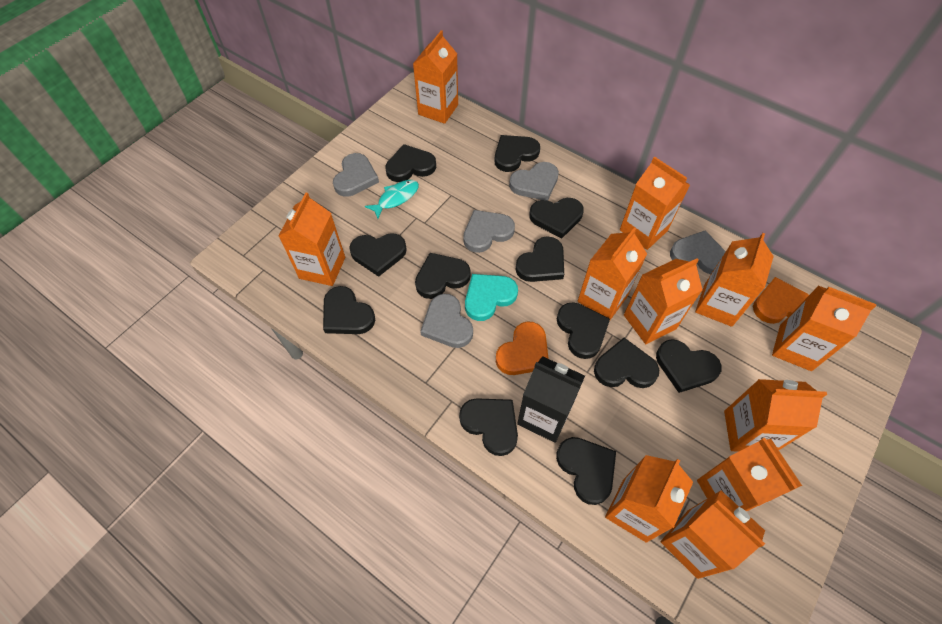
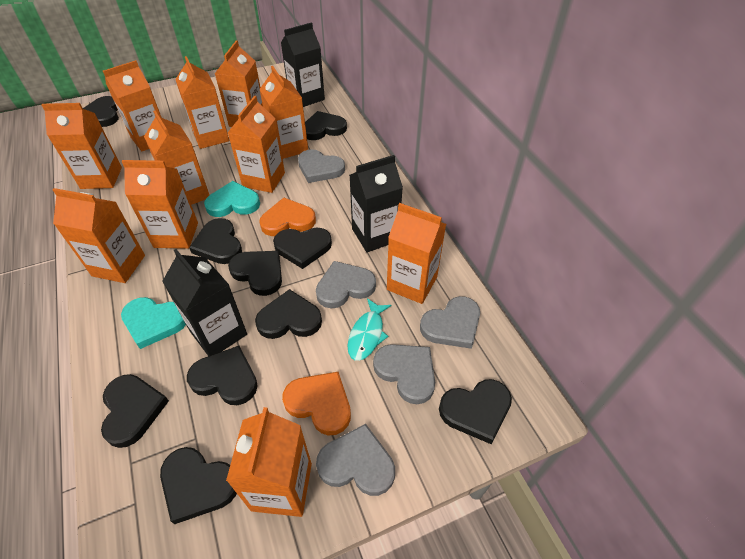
black carton: 1 -> 3
black heart: 12 -> 10
turquoise heart: 1 -> 2

